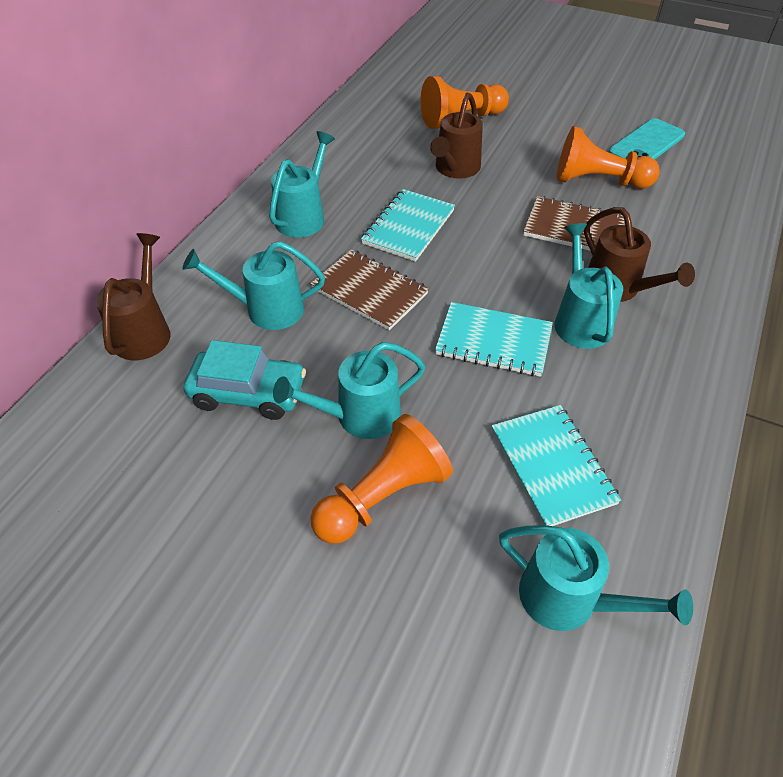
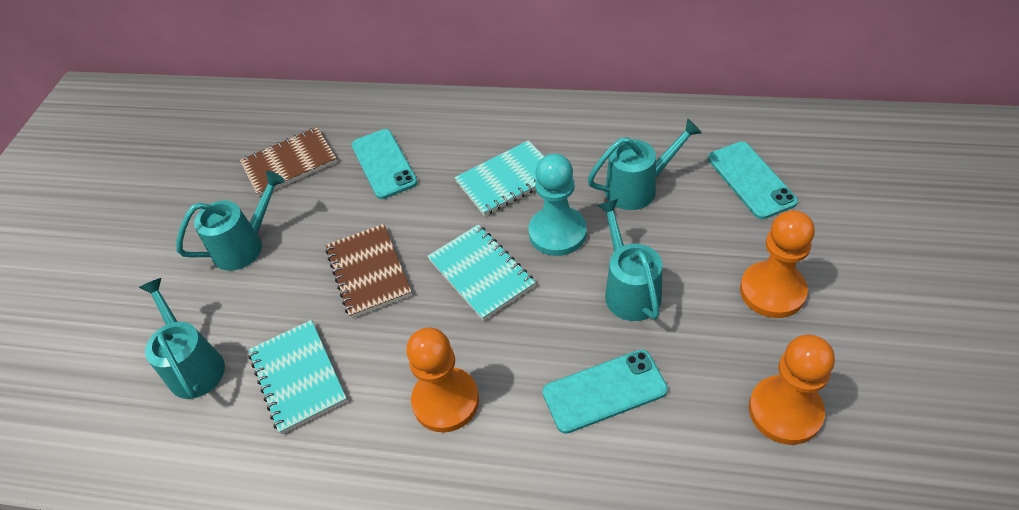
brown watering can: 3 -> 0
turquoise car: 1 -> 0
turquoise pawn: 0 -> 1
turquoise phone: 1 -> 3
turquoise watering can: 5 -> 4

